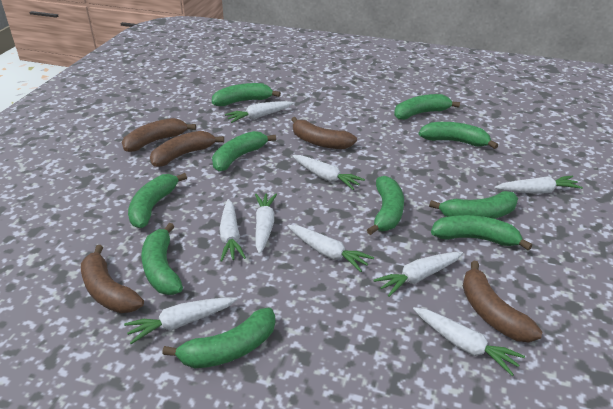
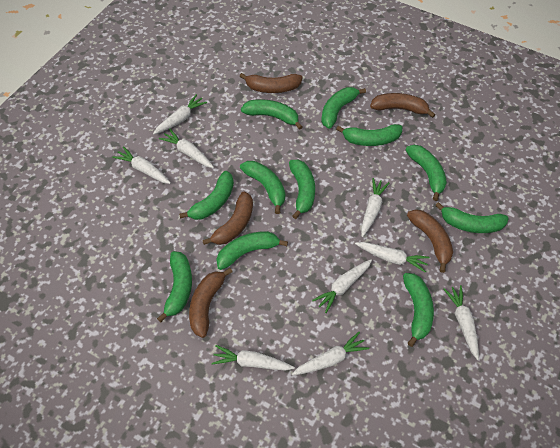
green banana: 10 -> 11

